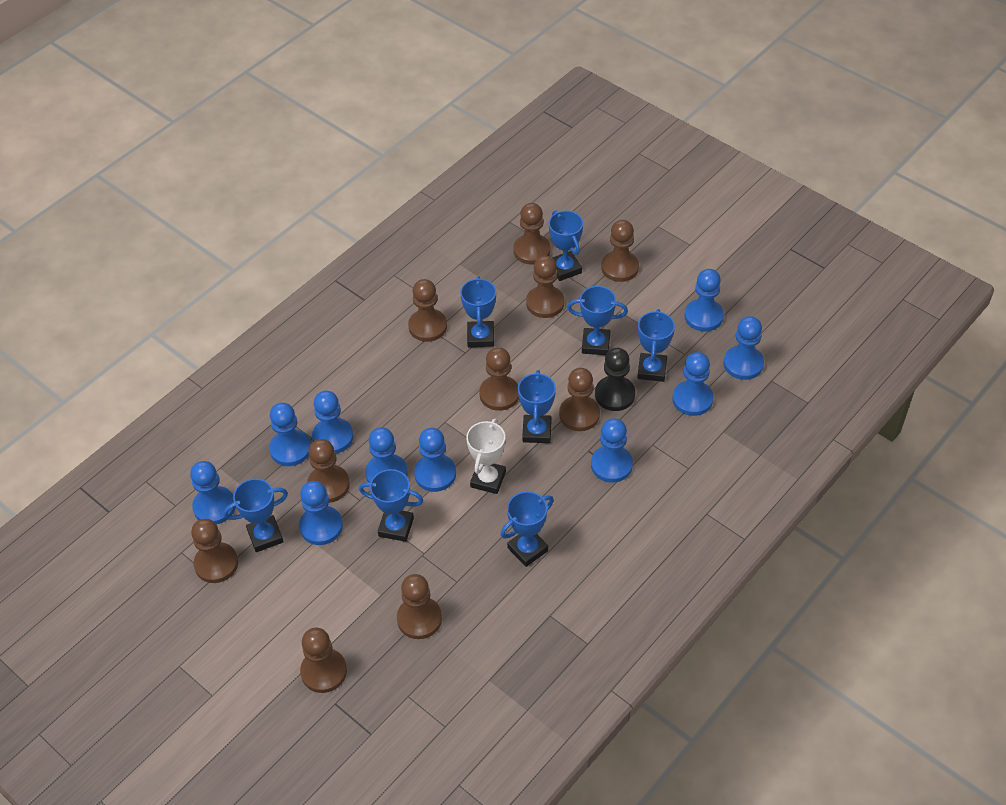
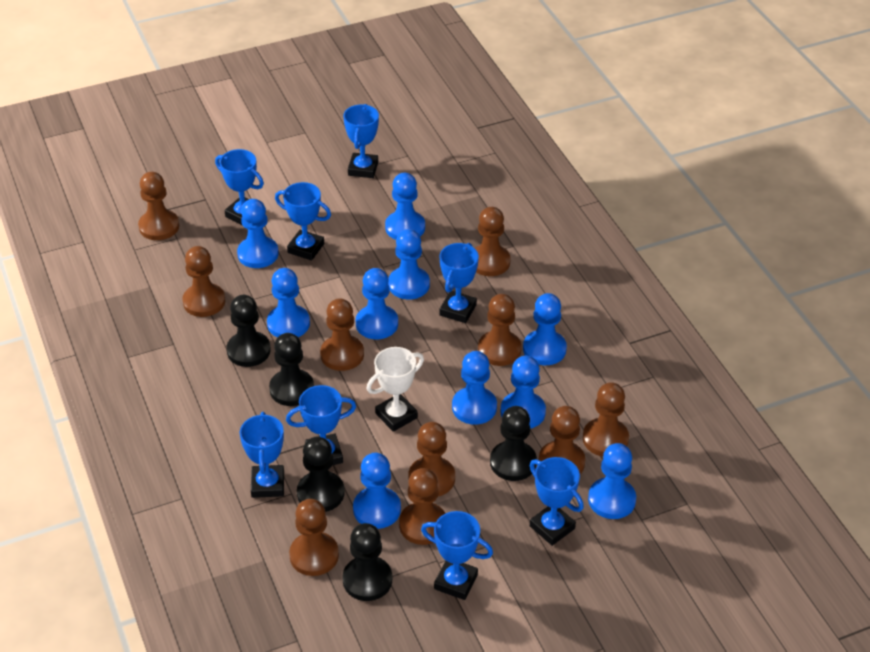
black pawn: 1 -> 5

